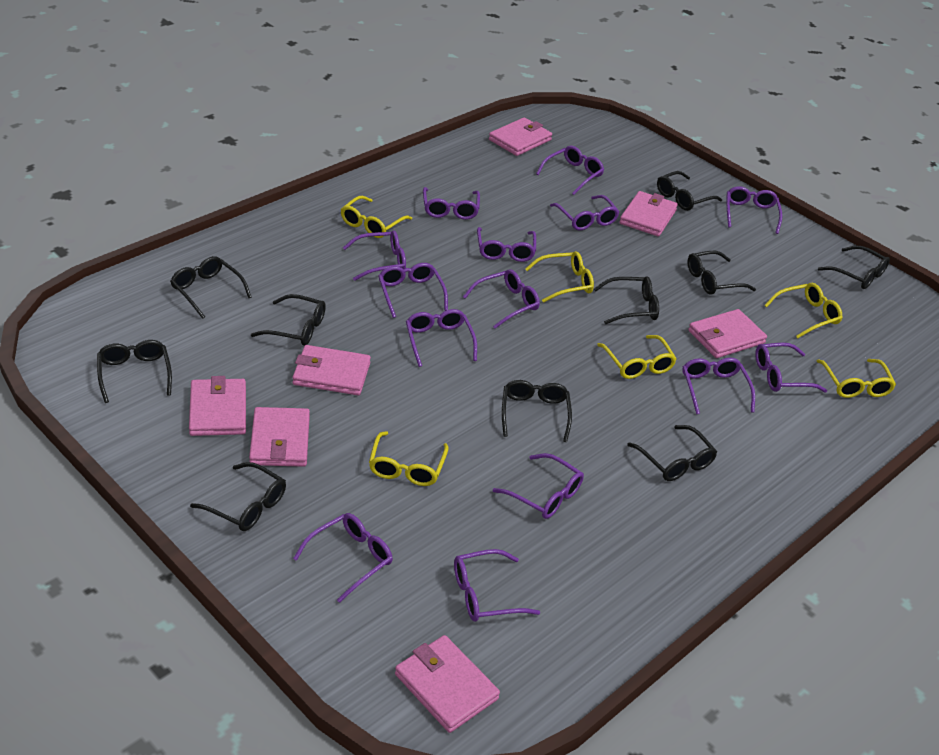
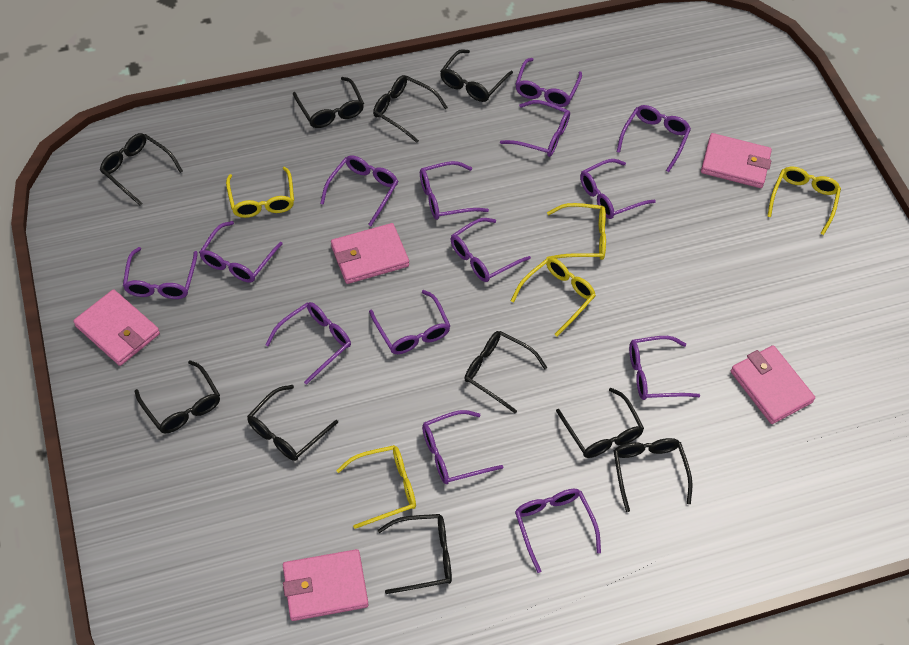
pink wallet: 7 -> 5
yellow glasses: 6 -> 5

